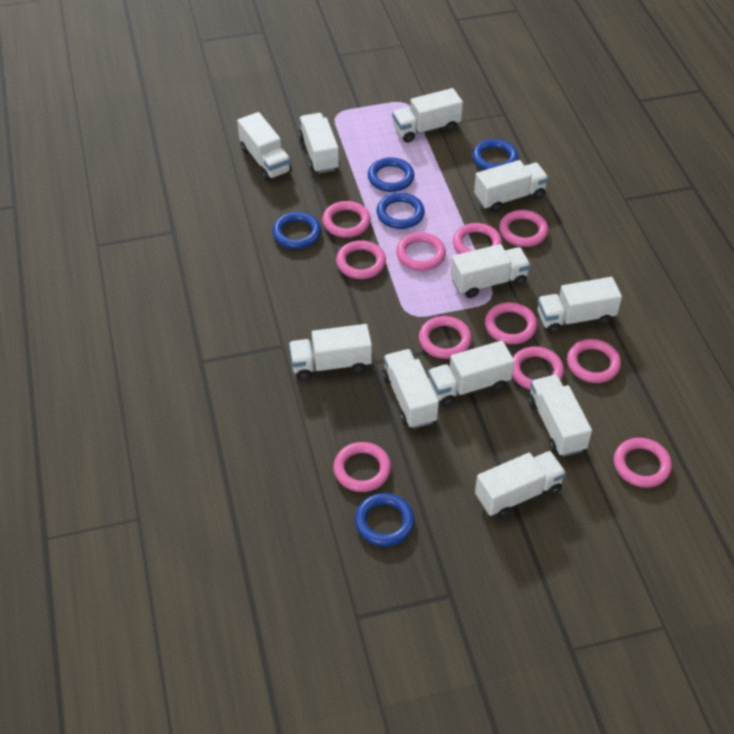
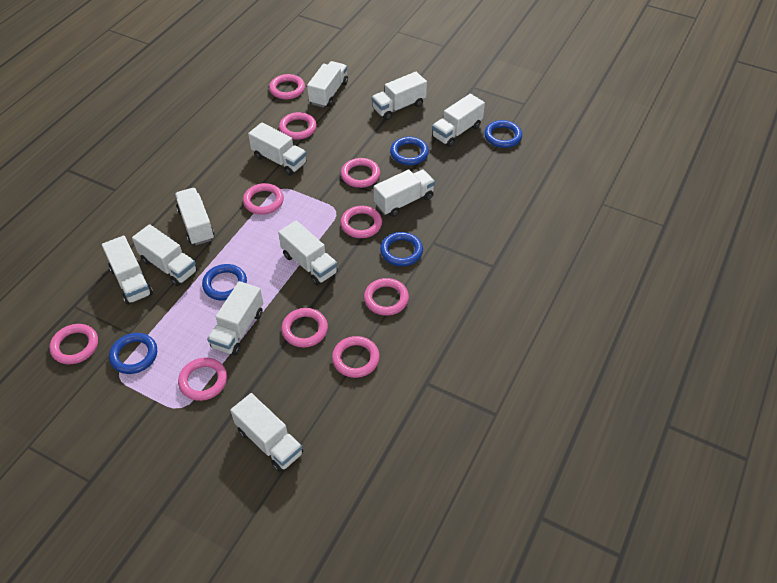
pink ring: 11 -> 10

